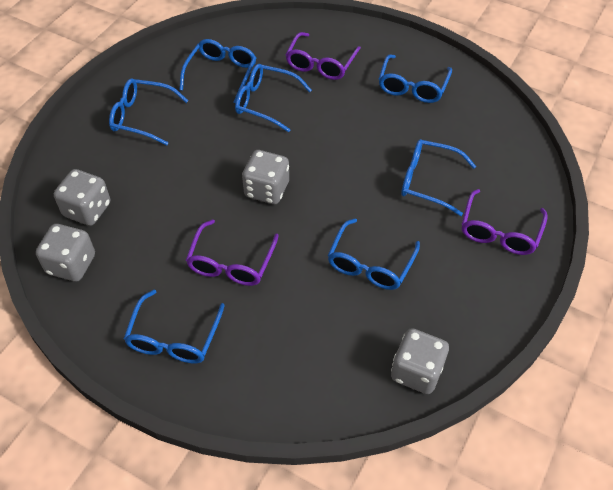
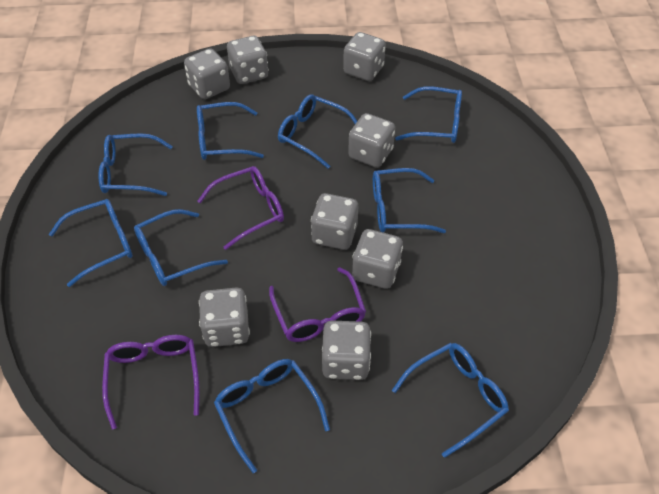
blue glasses: 7 -> 9
grey dice: 4 -> 8

